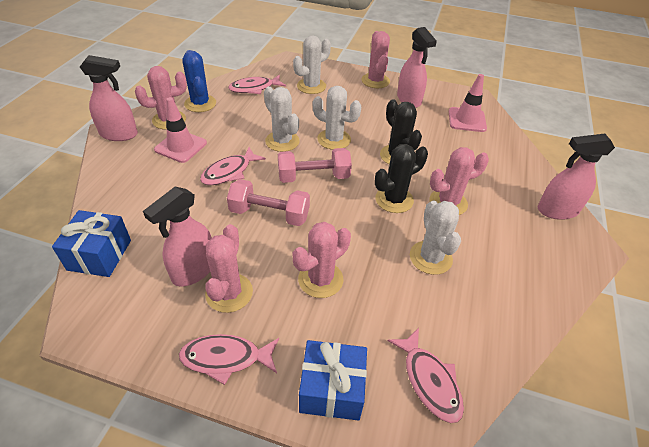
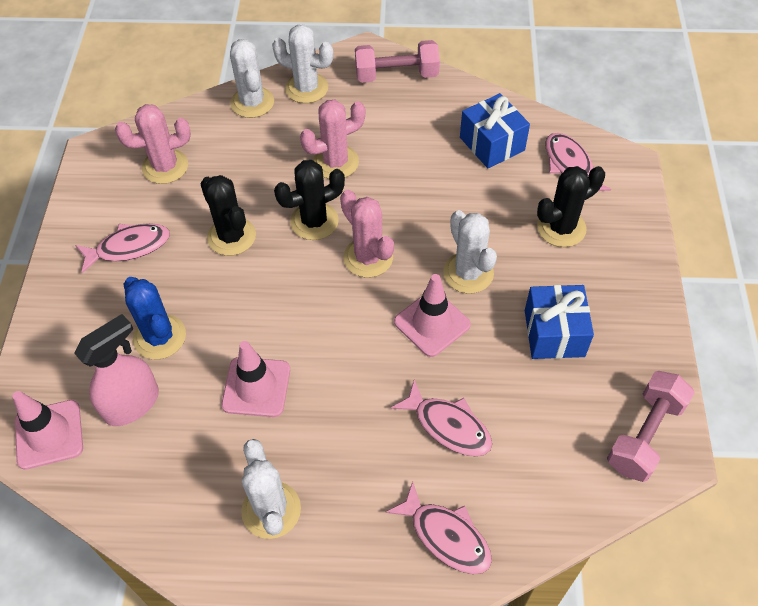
black cactus: 2 -> 3
pink cactus: 5 -> 3
pink spray bottle: 4 -> 1
pink traffic cone: 2 -> 3

